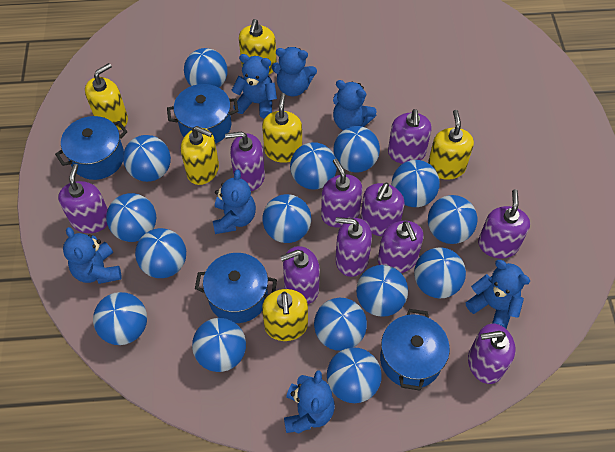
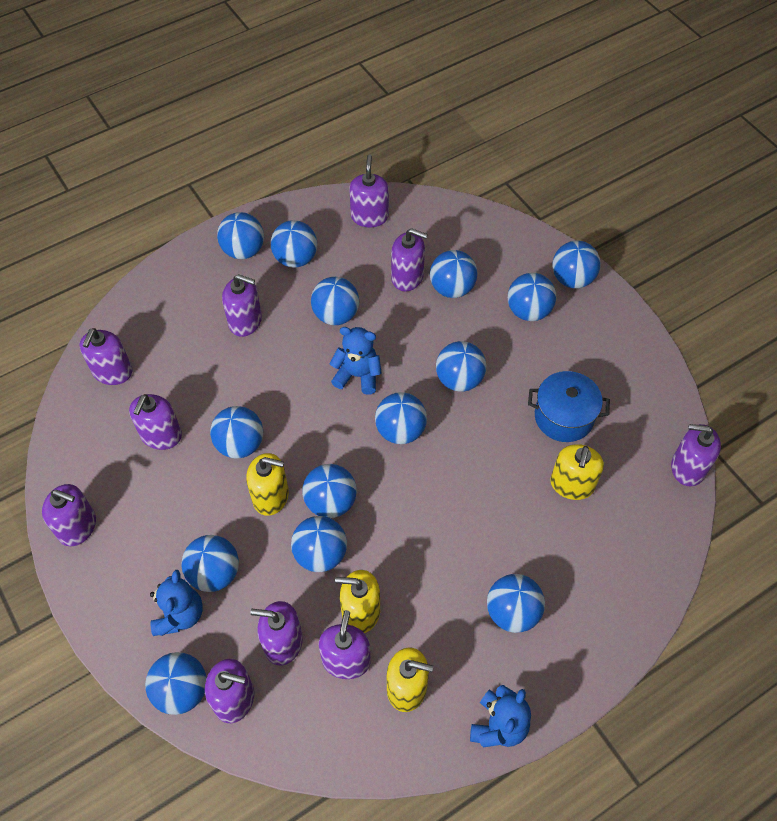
blue ball: 15 -> 14
blue pot: 4 -> 1
blue teddy bear: 7 -> 3
yellow soap dispenser: 6 -> 4

